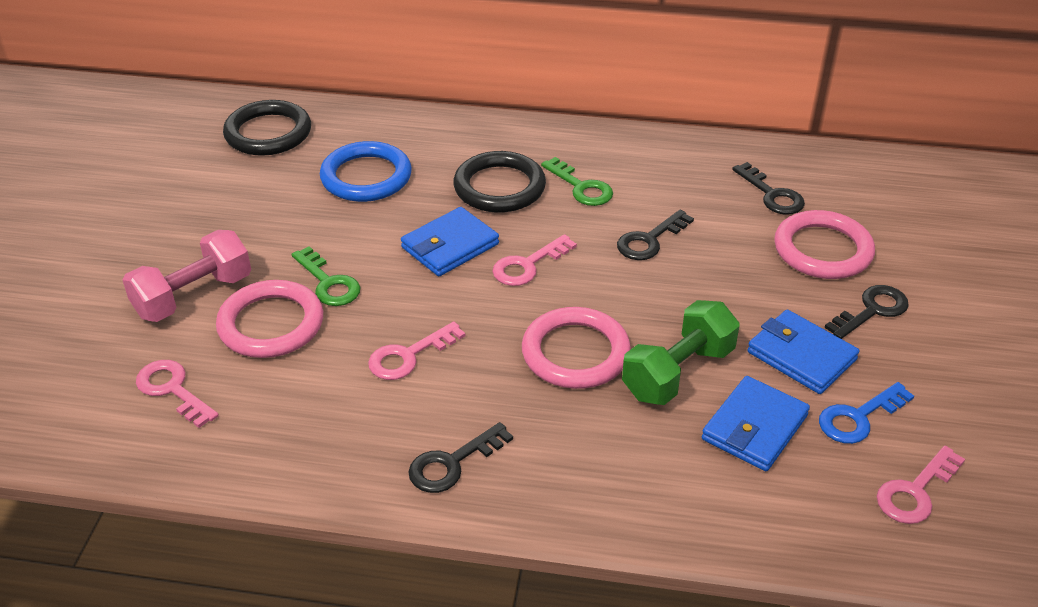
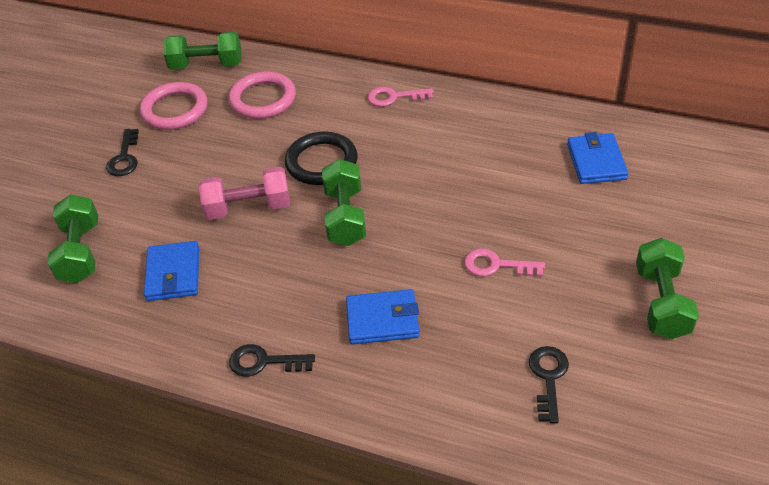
black key: 4 -> 3
black ring: 2 -> 1
blue key: 1 -> 0
blue ring: 1 -> 0
green dumbbell: 1 -> 4
green key: 2 -> 0
pink key: 4 -> 2
pink ring: 3 -> 2

